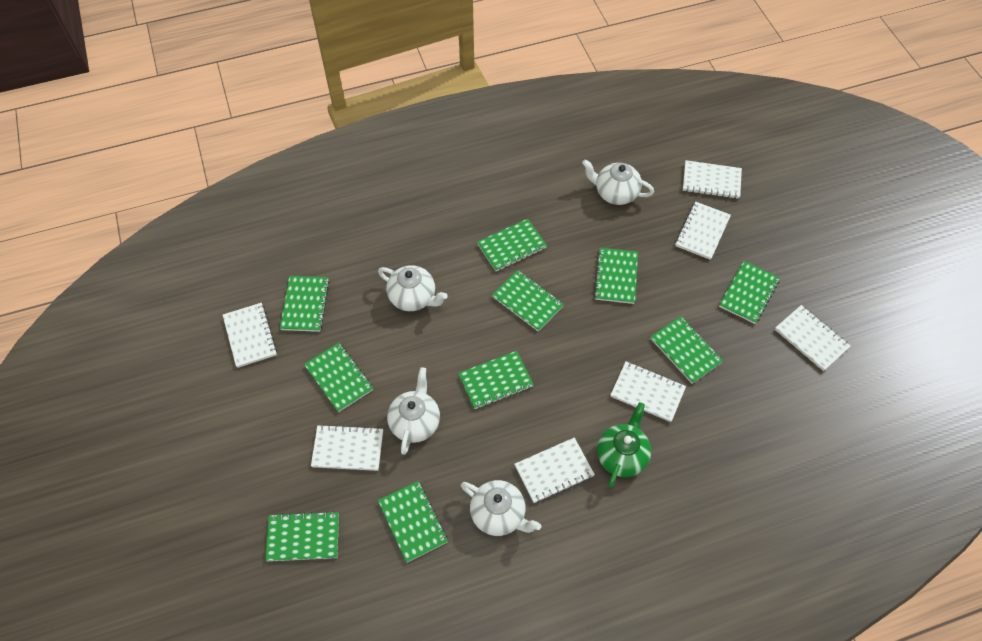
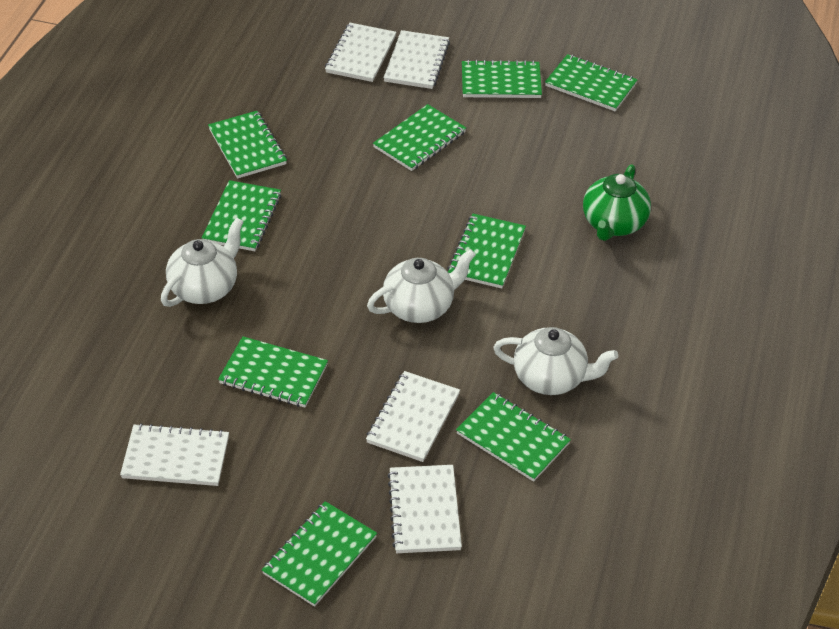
green notebook: 10 -> 9
white notebook: 7 -> 5
white teapot: 4 -> 3

